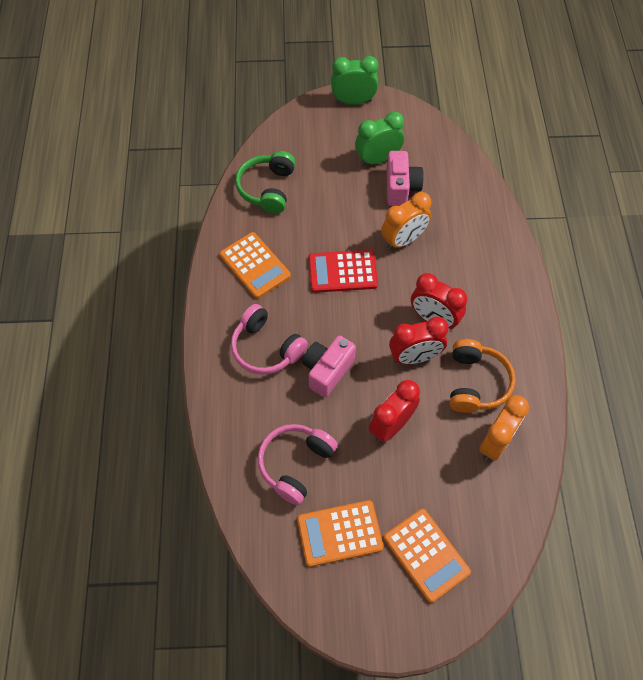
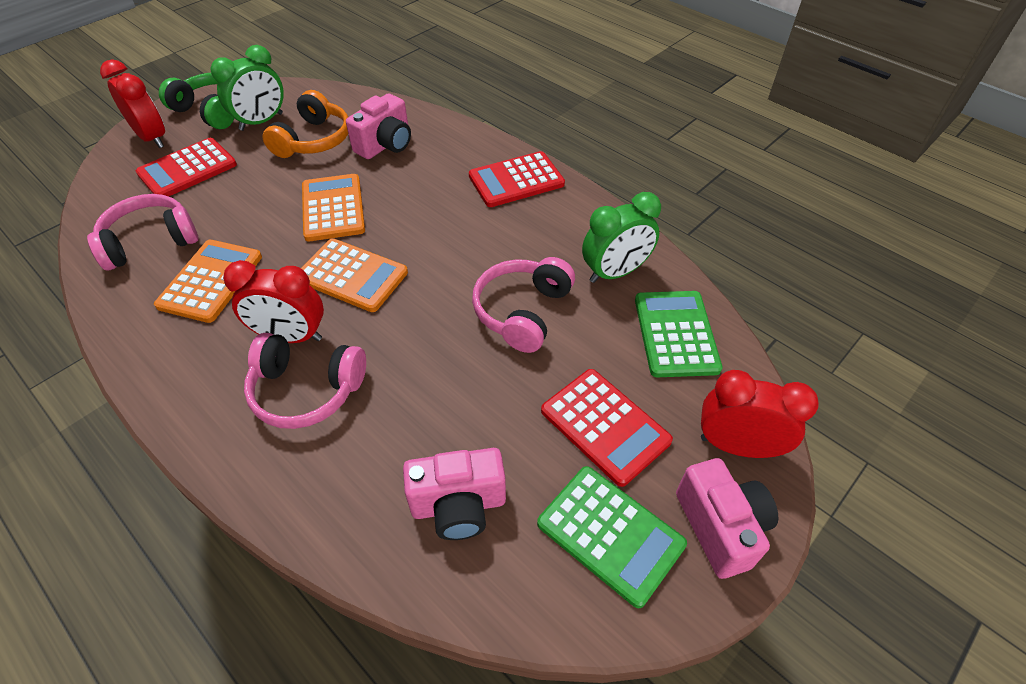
green calculator: 0 -> 2
orange clock: 2 -> 0
pink camera: 2 -> 3
pink headphones: 2 -> 3
red calculator: 1 -> 3

